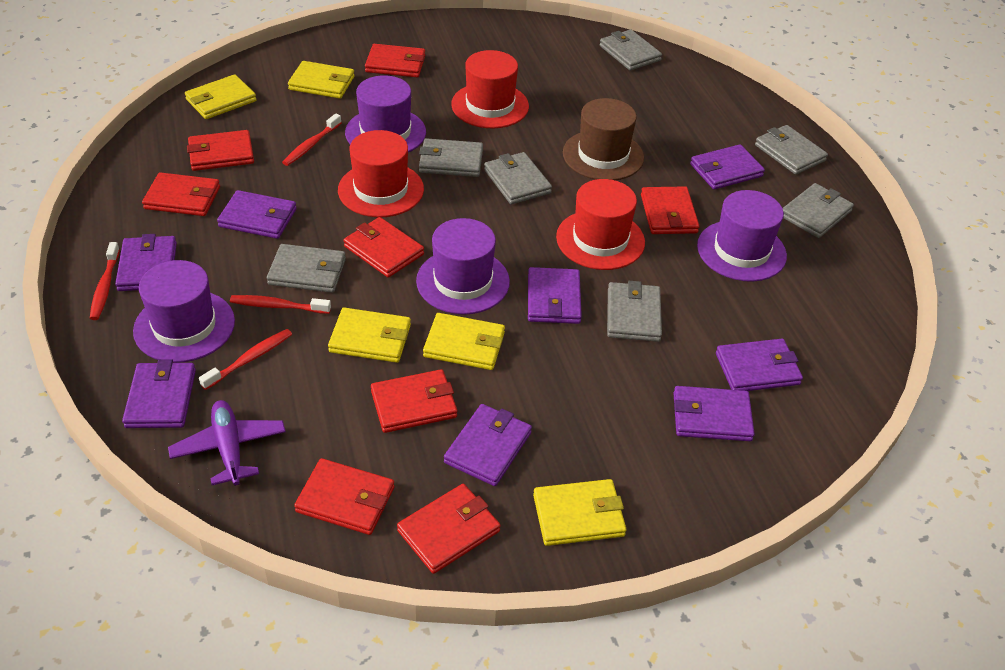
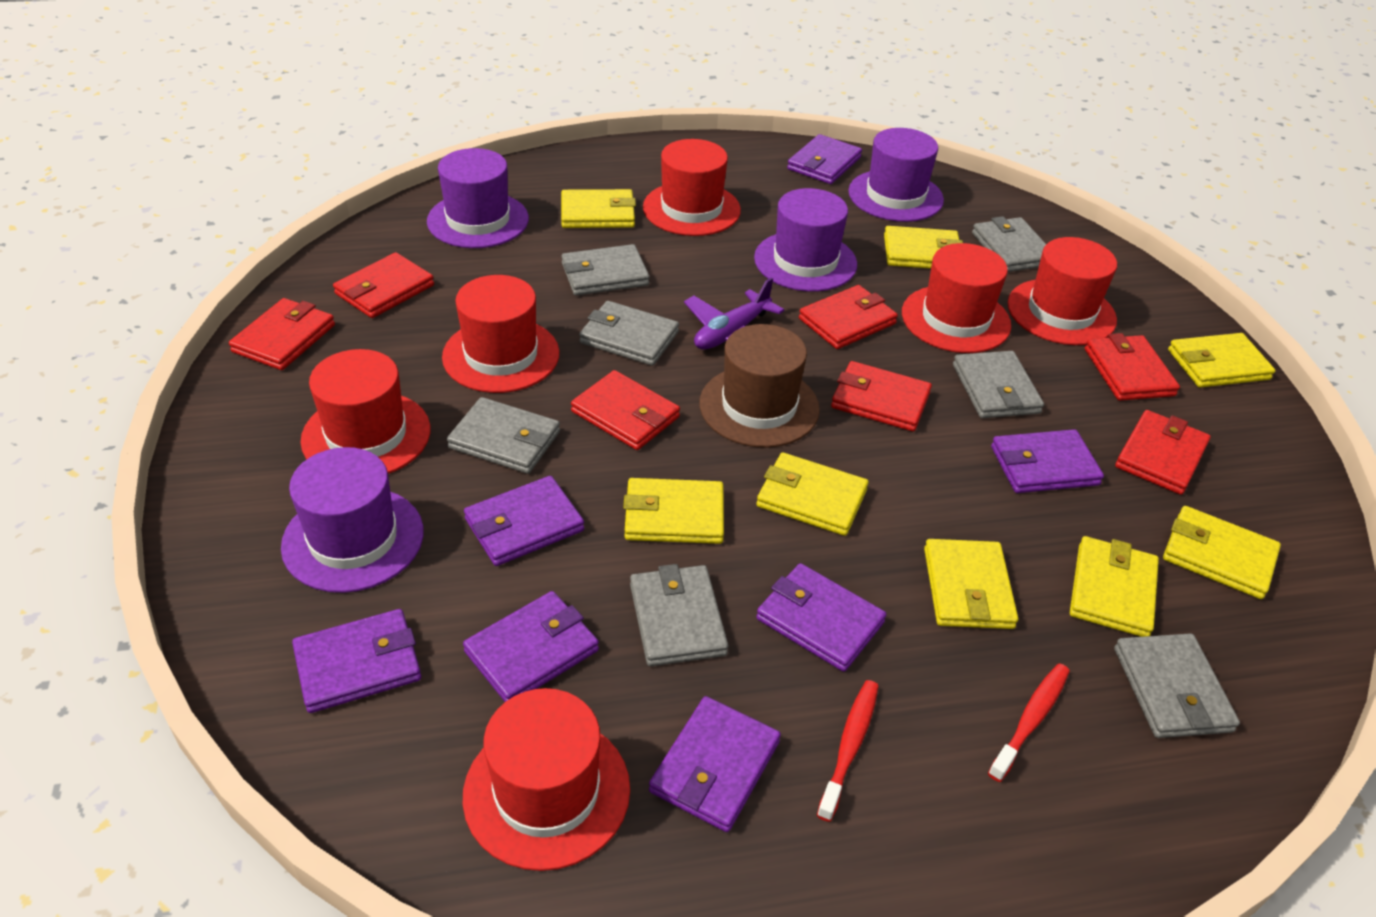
purple wallet: 8 -> 7
red hat: 3 -> 6
red toothbrush: 4 -> 2
red wallet: 8 -> 7
yellow wallet: 5 -> 8

